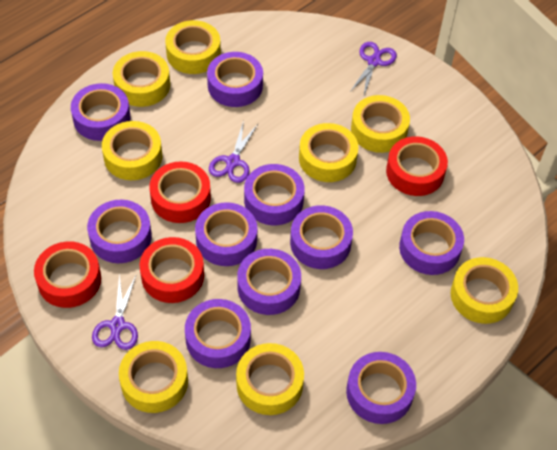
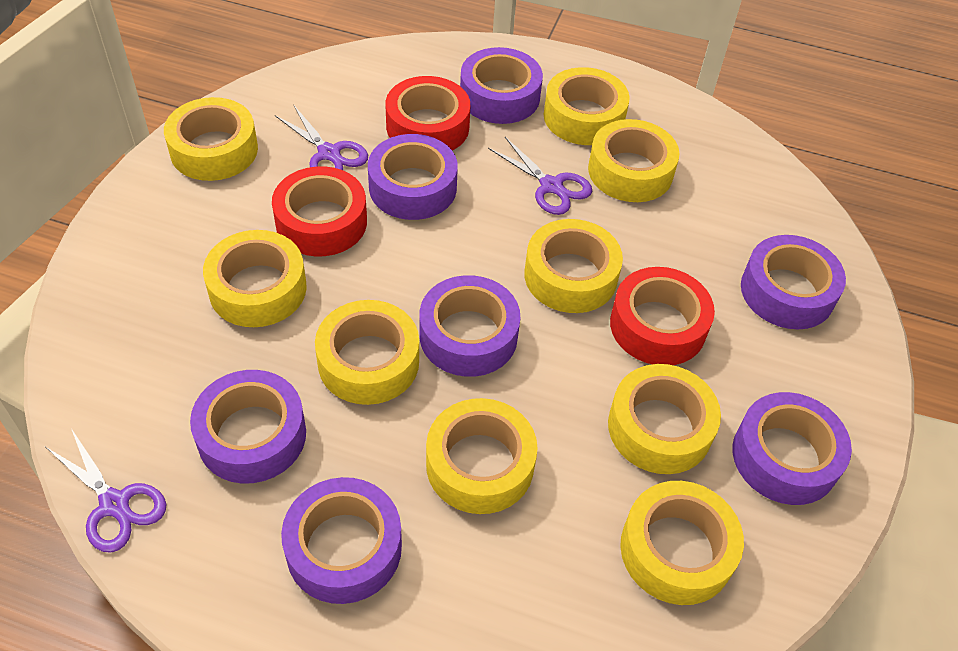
purple tape: 10 -> 7
red tape: 4 -> 3
yellow tape: 8 -> 9

